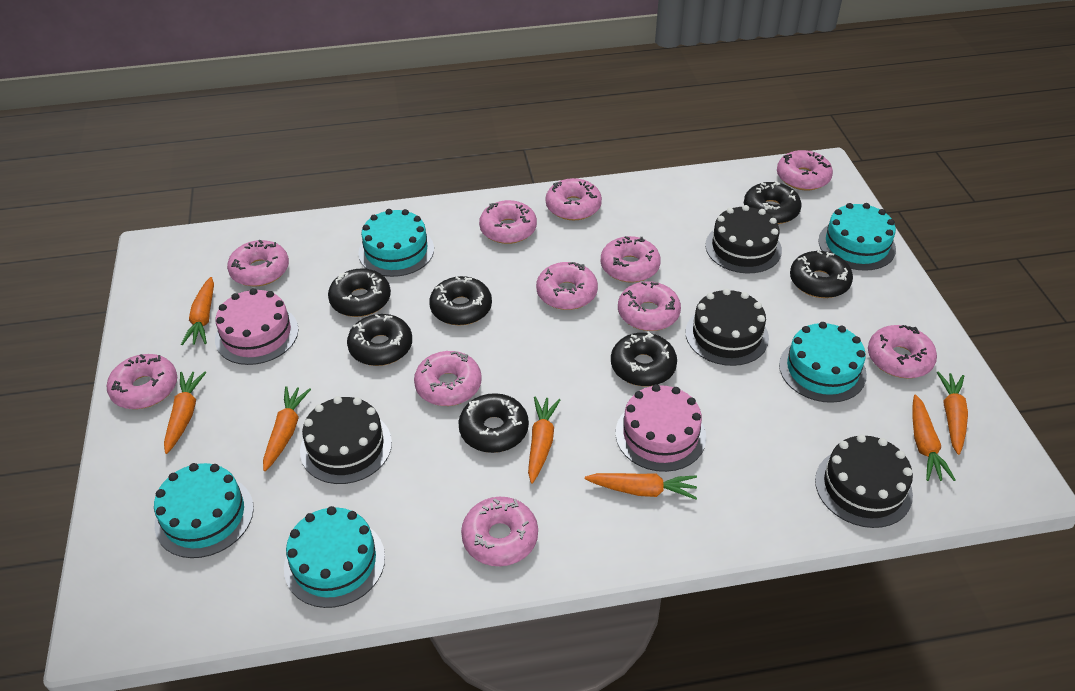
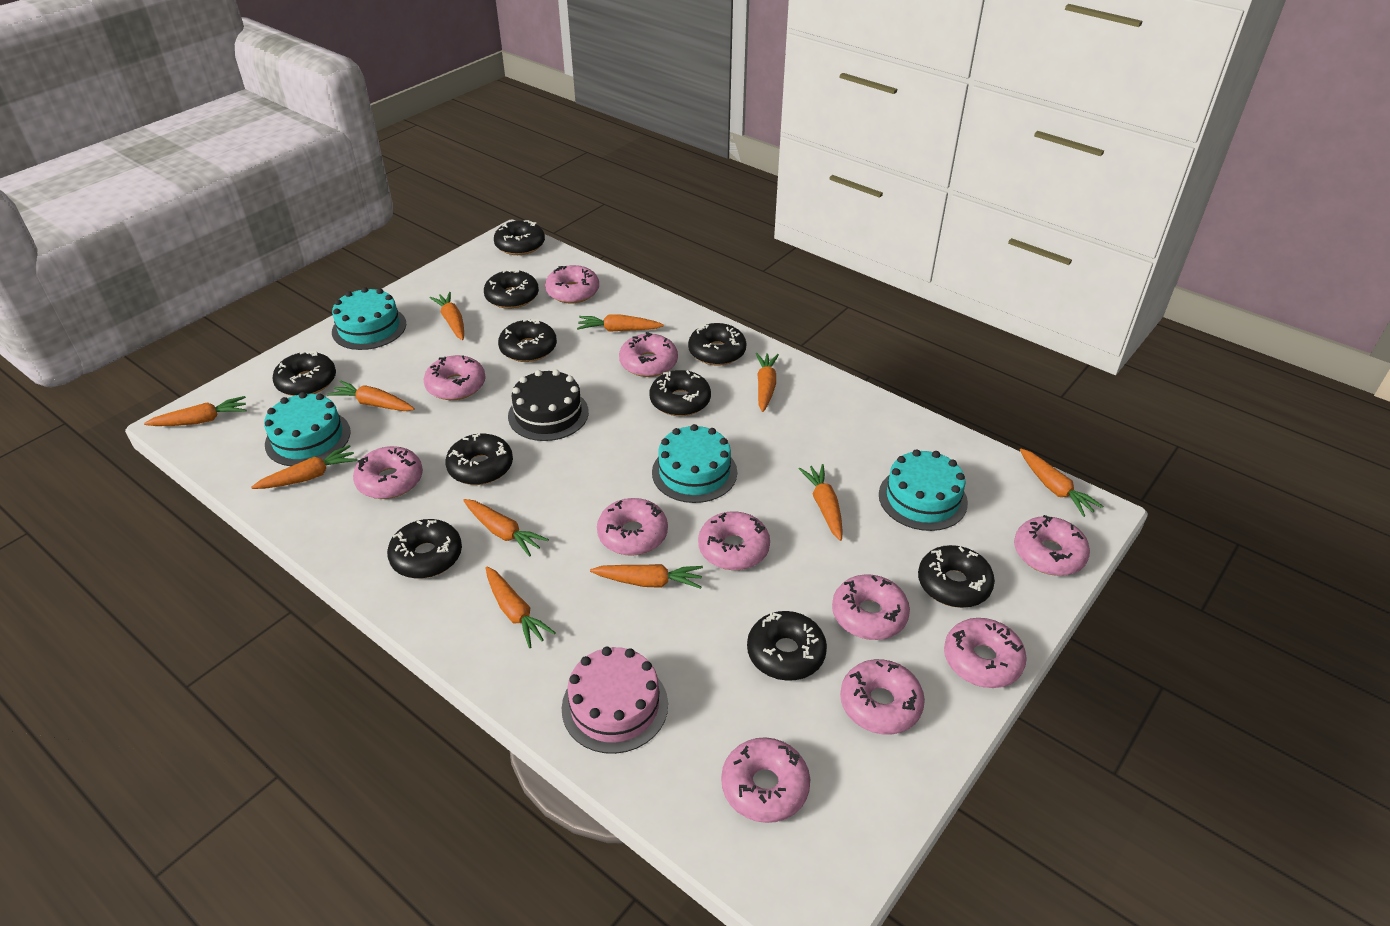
black cake: 4 -> 1
black donut: 7 -> 10
orange carrot: 7 -> 11
pink cake: 2 -> 1
turquoise cake: 5 -> 4

